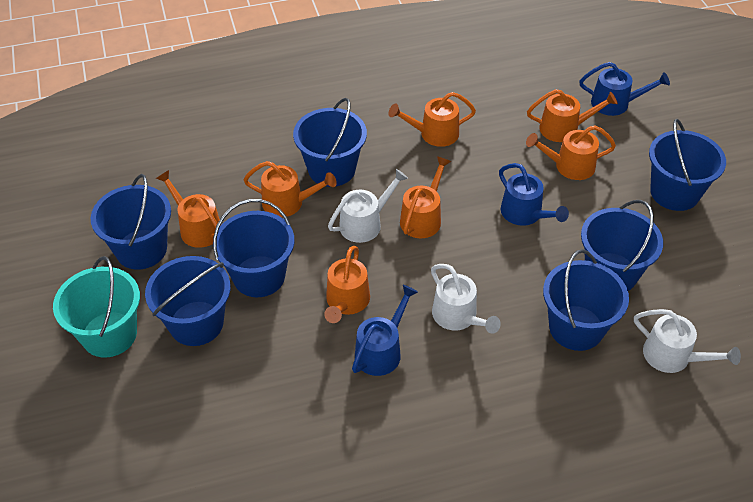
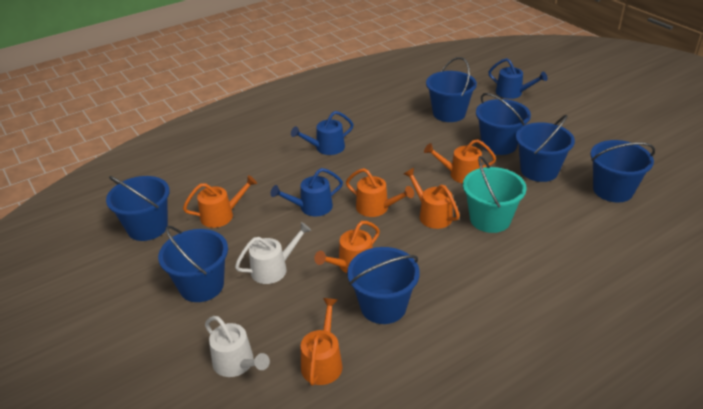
orange watering can: 7 -> 6
white watering can: 3 -> 2

